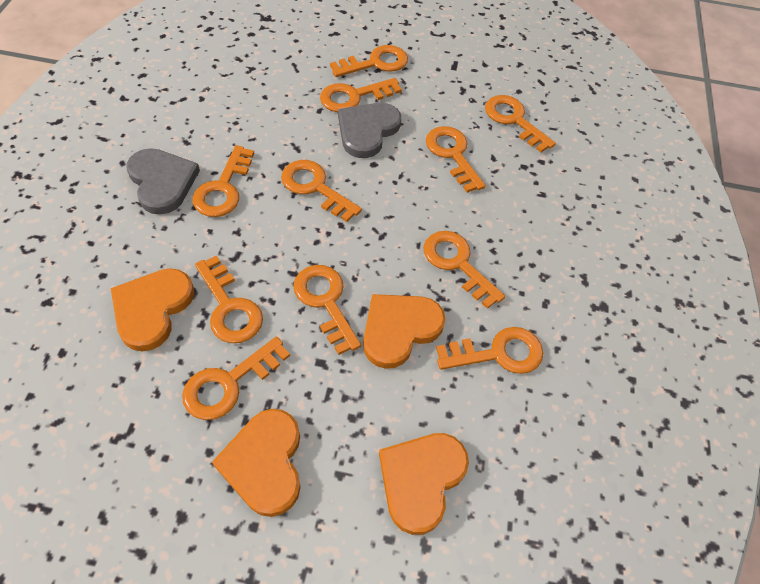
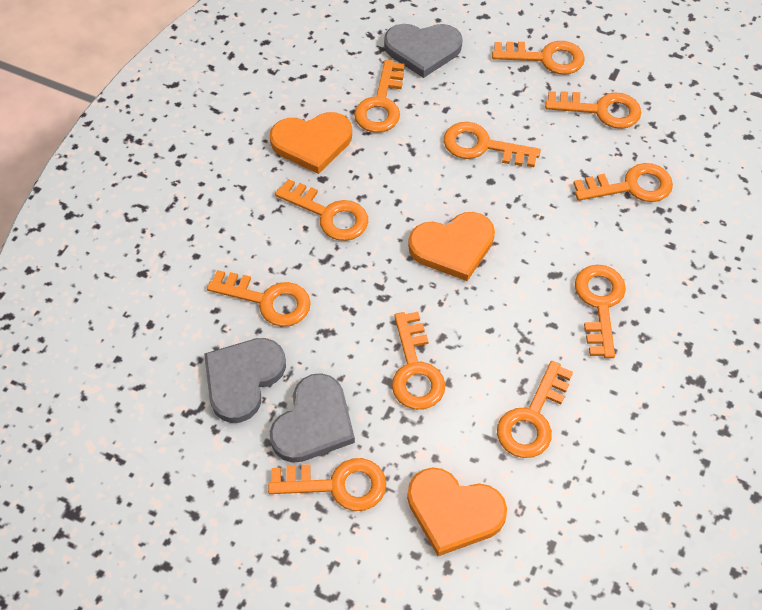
grey heart: 2 -> 3
orange heart: 4 -> 3

